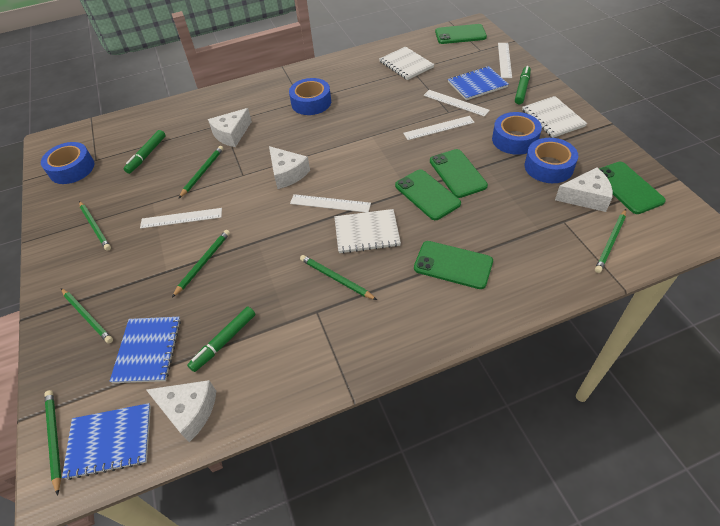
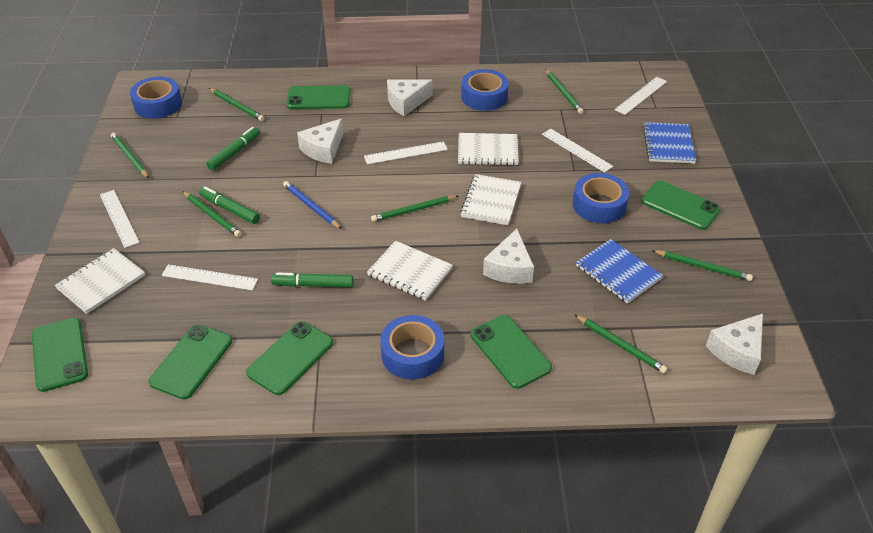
blue notebook: 3 -> 2
blue pencil: 0 -> 1
green phone: 5 -> 6
white notebook: 3 -> 4

